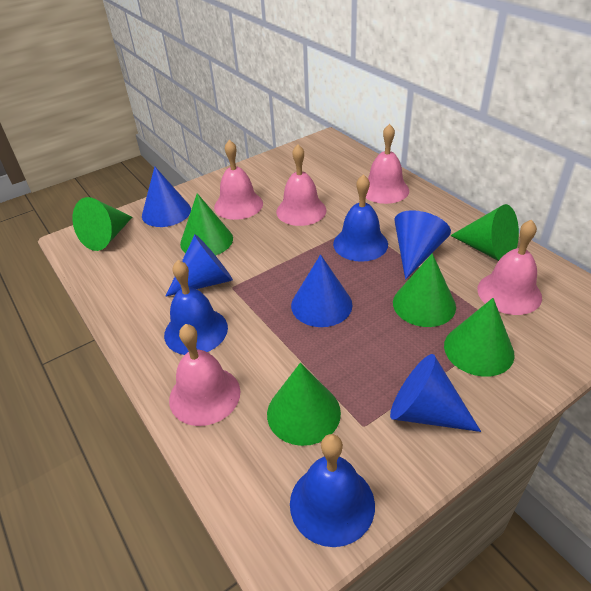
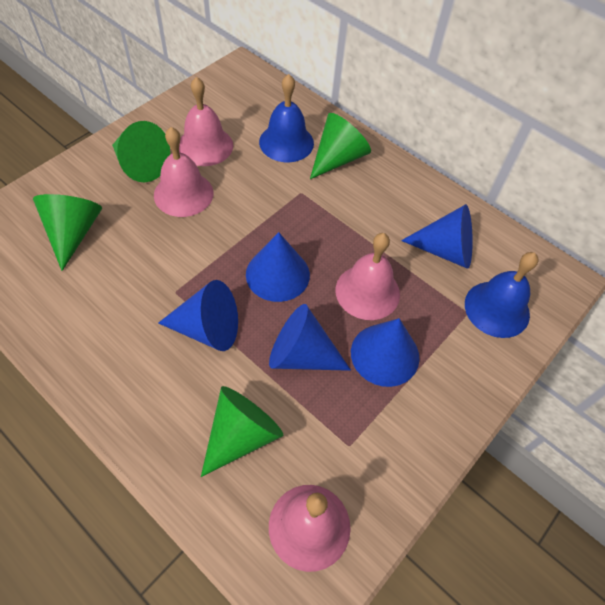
blue bell: 3 -> 2
green cone: 6 -> 4
pink bell: 5 -> 4

